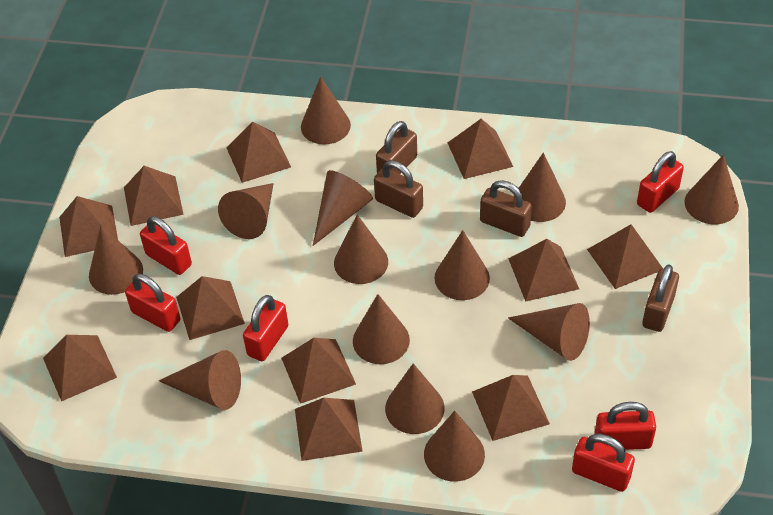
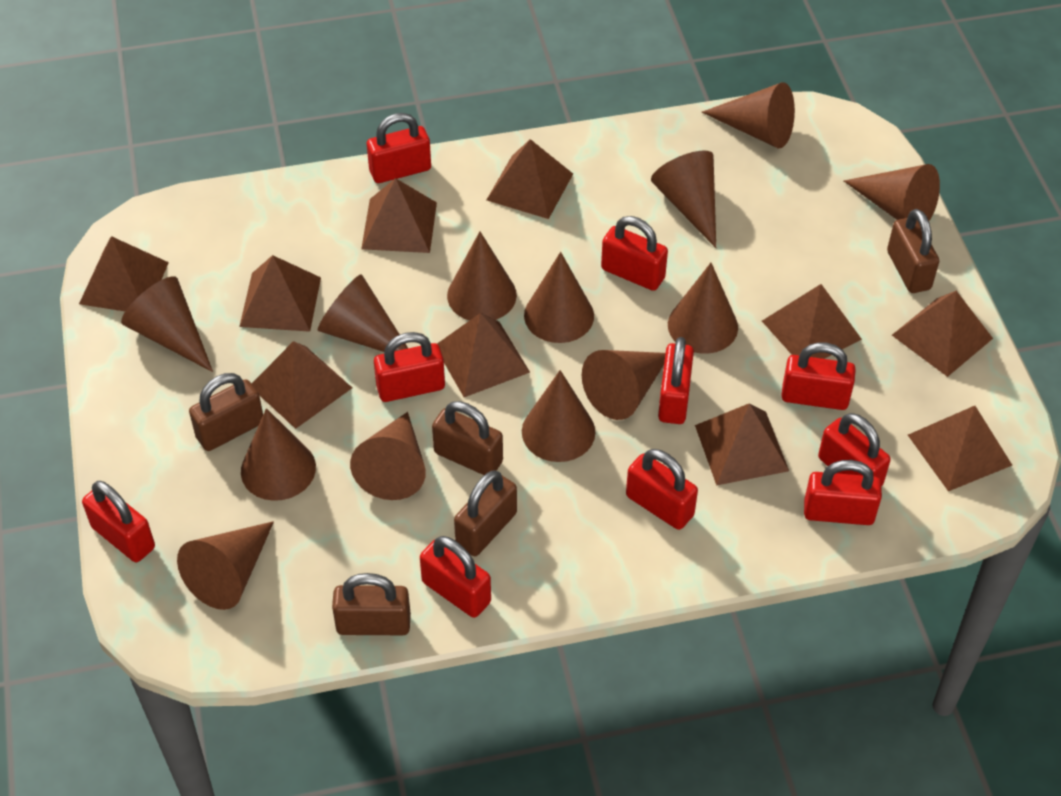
brown padlock: 4 -> 5
brown pyramid: 11 -> 10
red padlock: 6 -> 10

